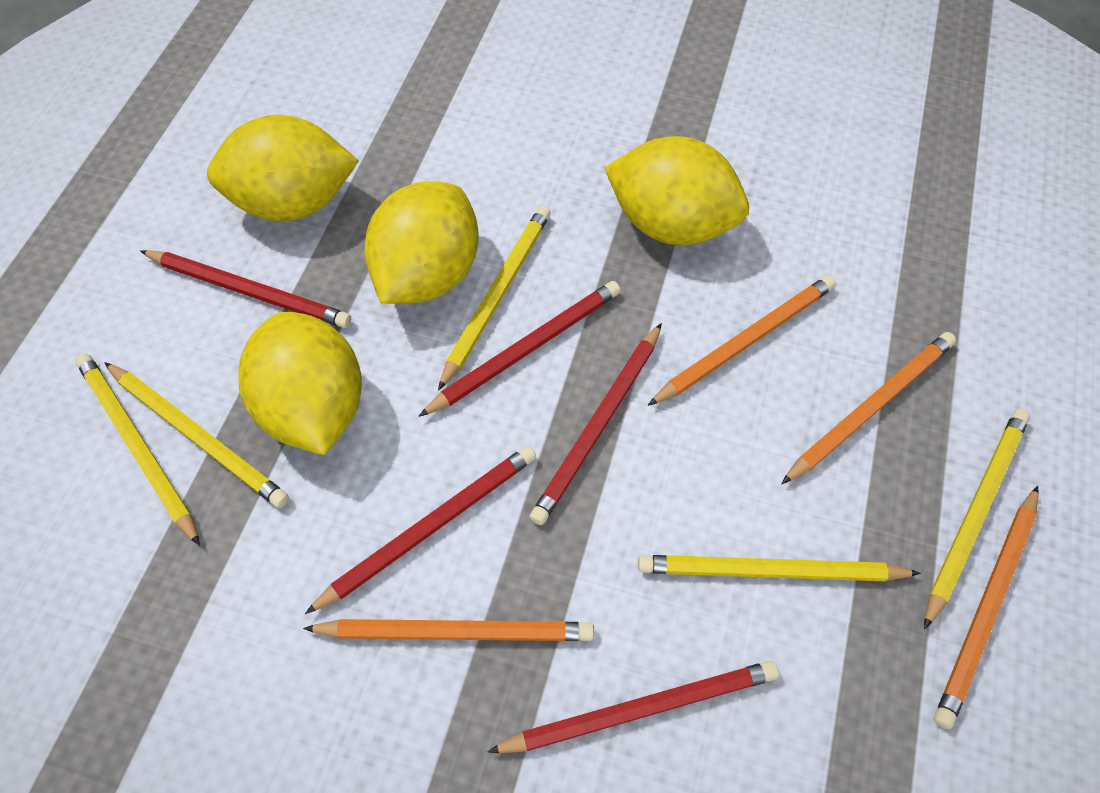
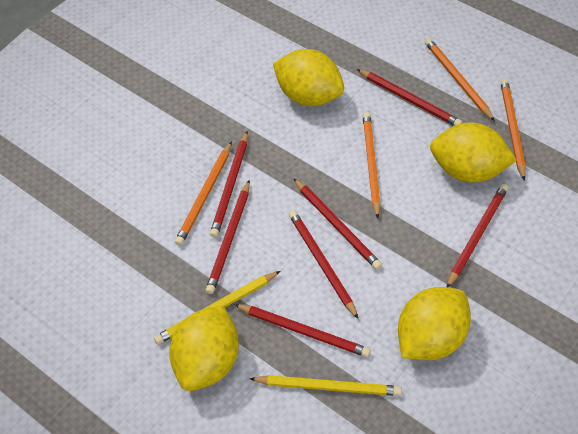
red pencil: 5 -> 7
yellow pencil: 5 -> 2

